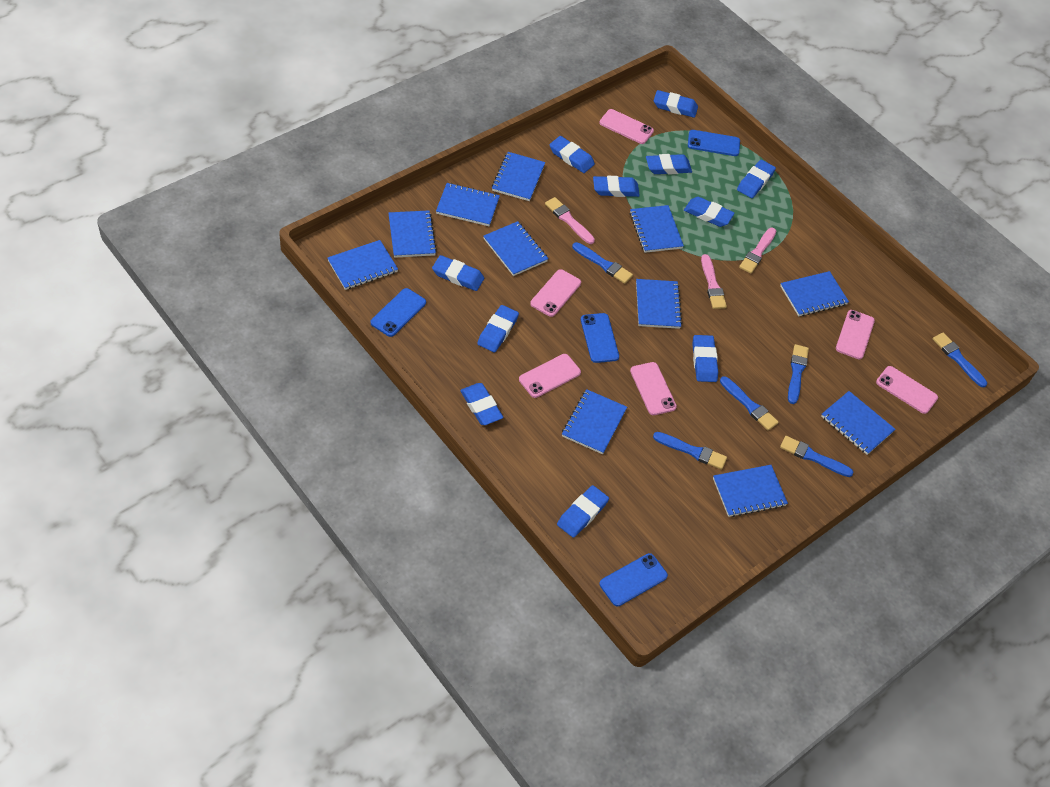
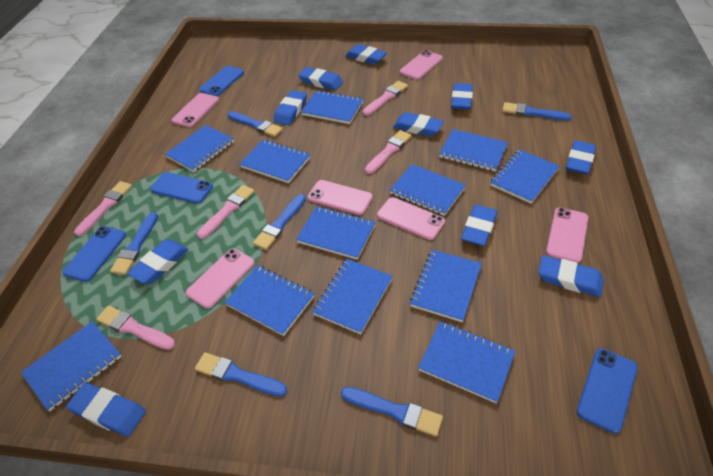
blue eraser: 11 -> 10
blue notebook: 11 -> 12
pink brush: 3 -> 5

